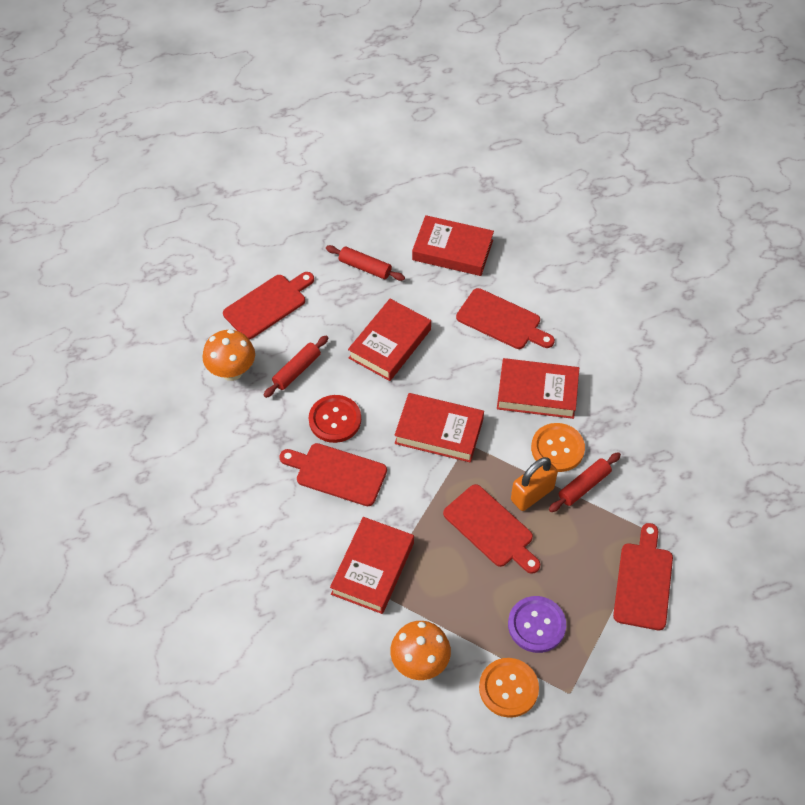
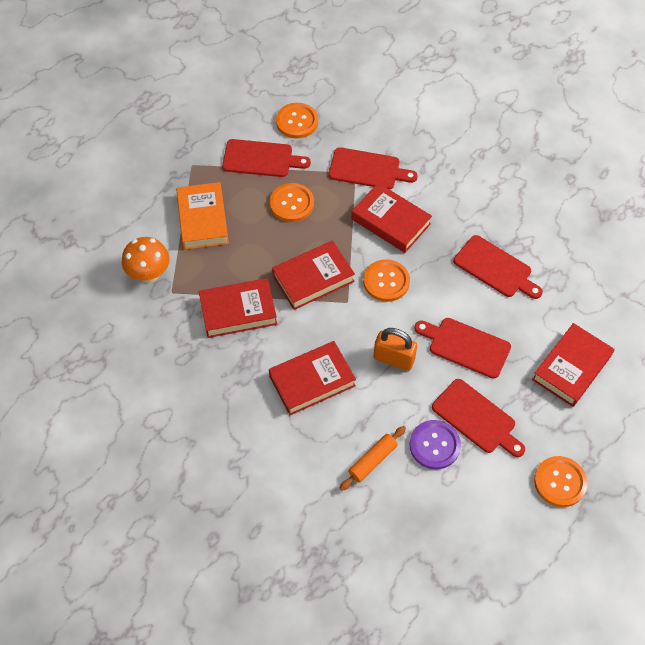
orange book: 0 -> 1
orange button: 2 -> 4
orange mushroom: 2 -> 1
orange rolling pin: 0 -> 1
red button: 1 -> 0
red rolling pin: 3 -> 0

